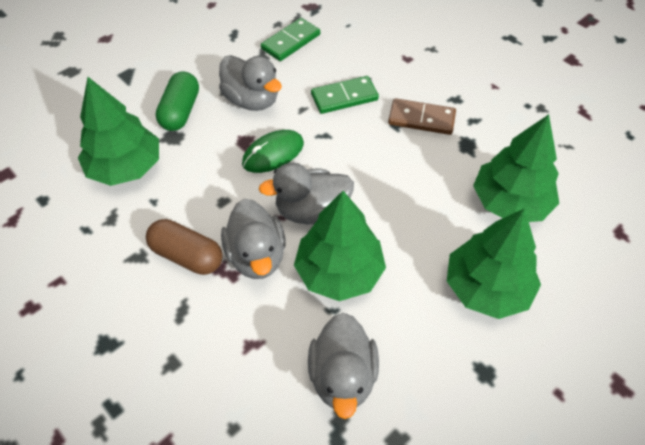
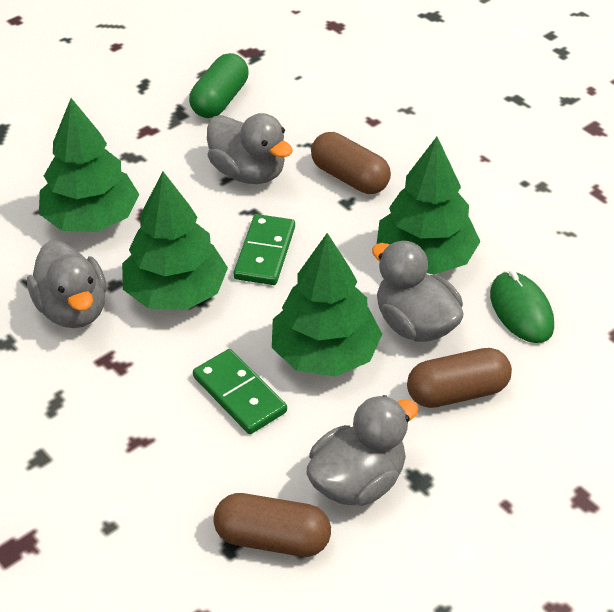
brown capsule: 1 -> 3
brown domino: 1 -> 0

